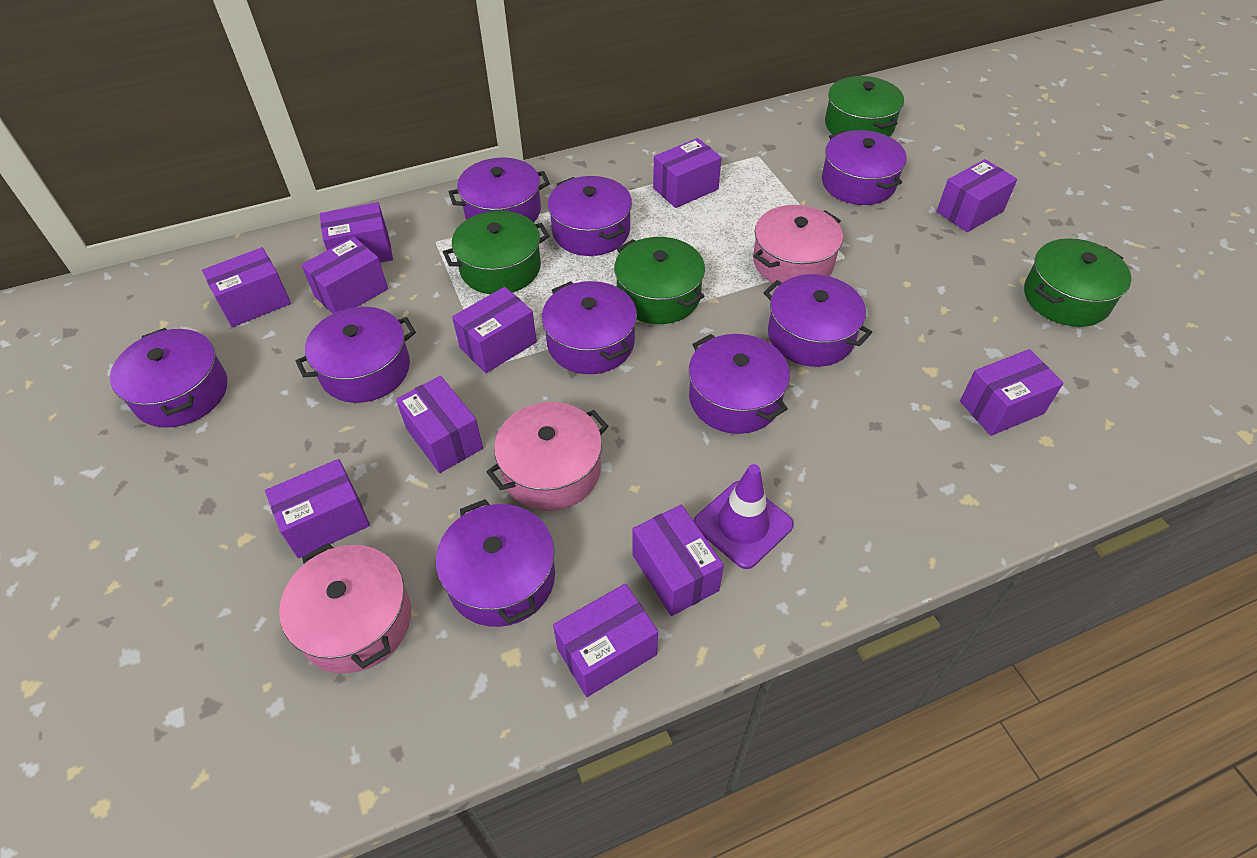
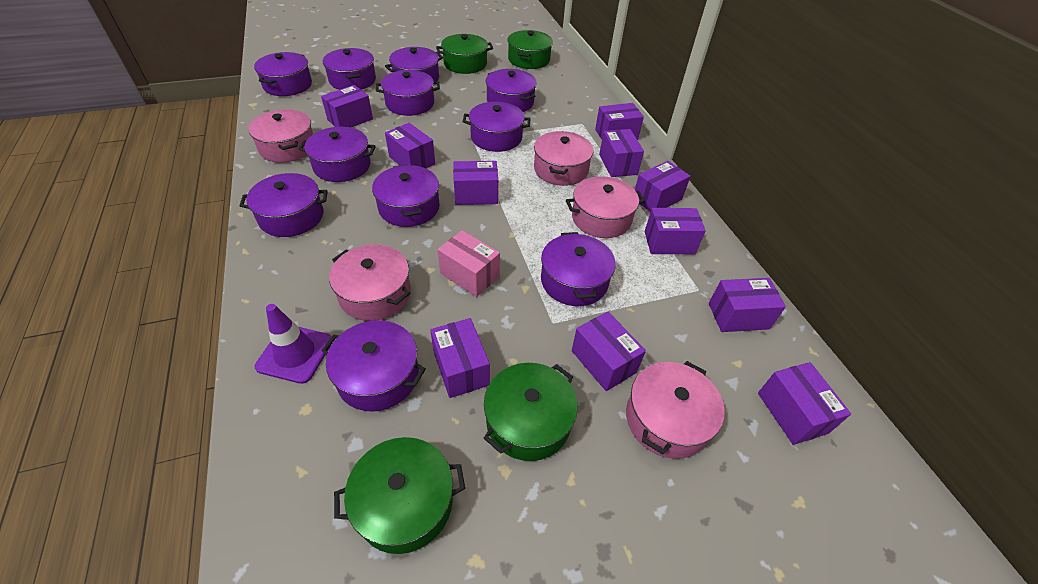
pink box: 0 -> 1
pink pot: 3 -> 5
purple pot: 9 -> 11

